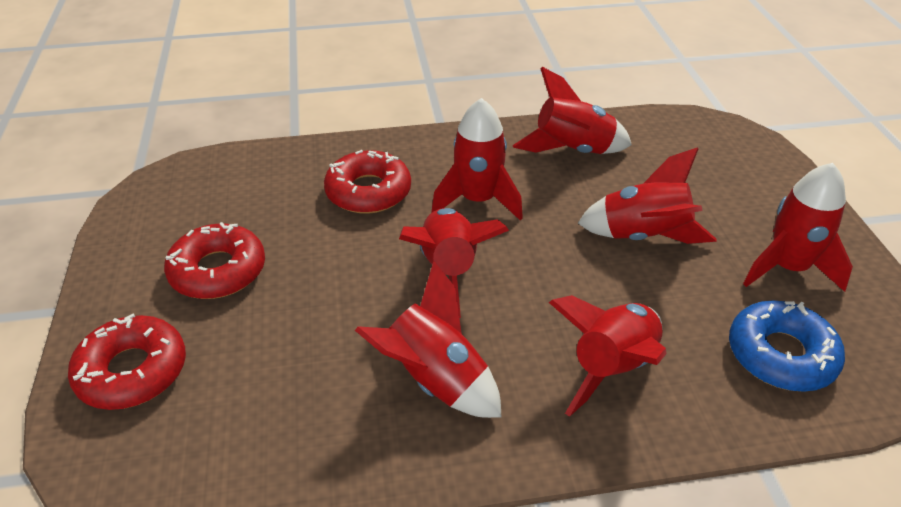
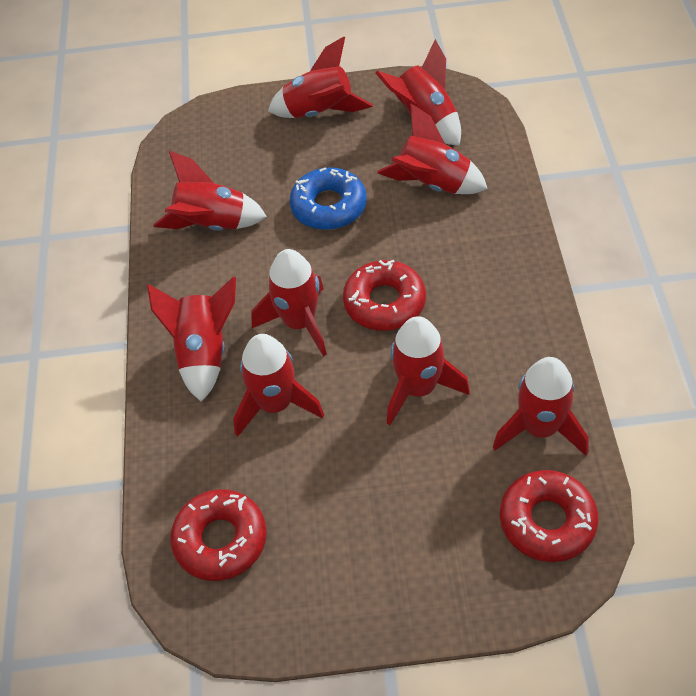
red rocket: 7 -> 9

